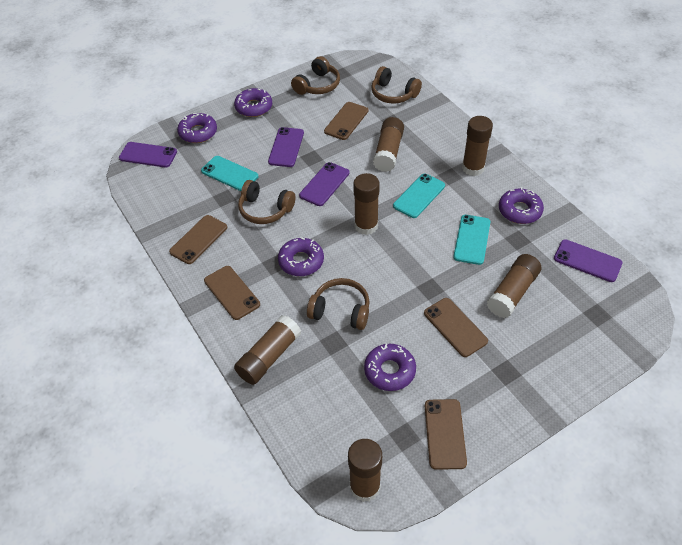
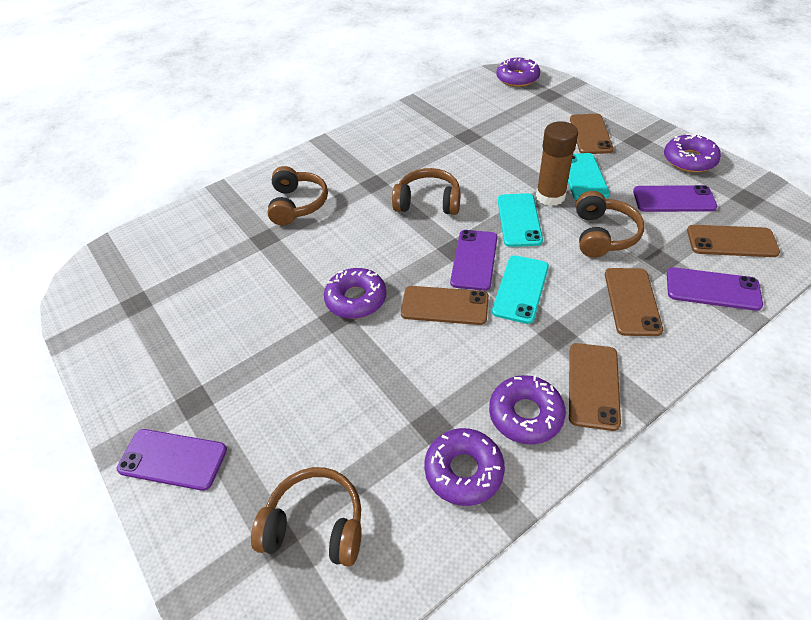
brown glue stick: 6 -> 1

